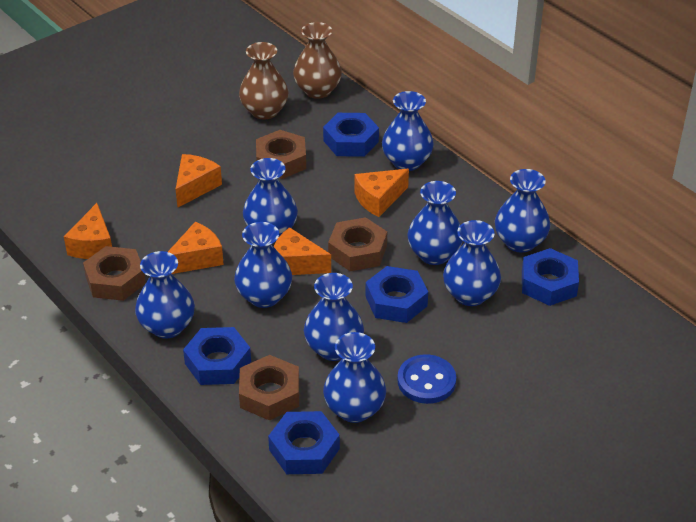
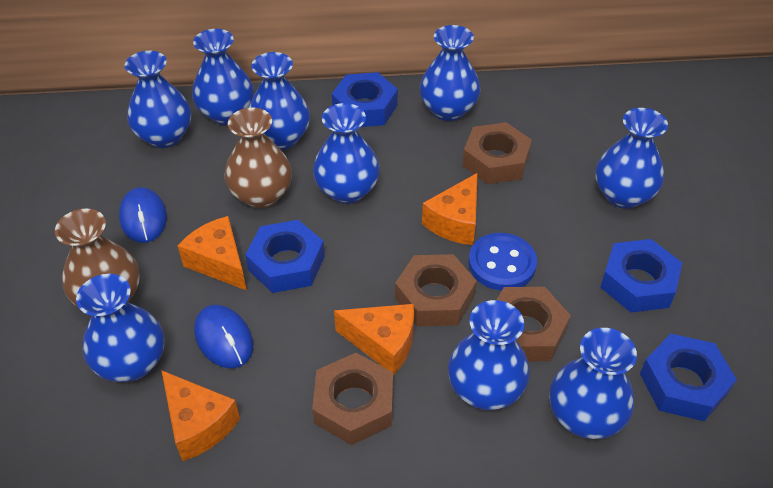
blue mouse: 0 -> 2
blue nut: 5 -> 4
orange cheese: 5 -> 4

